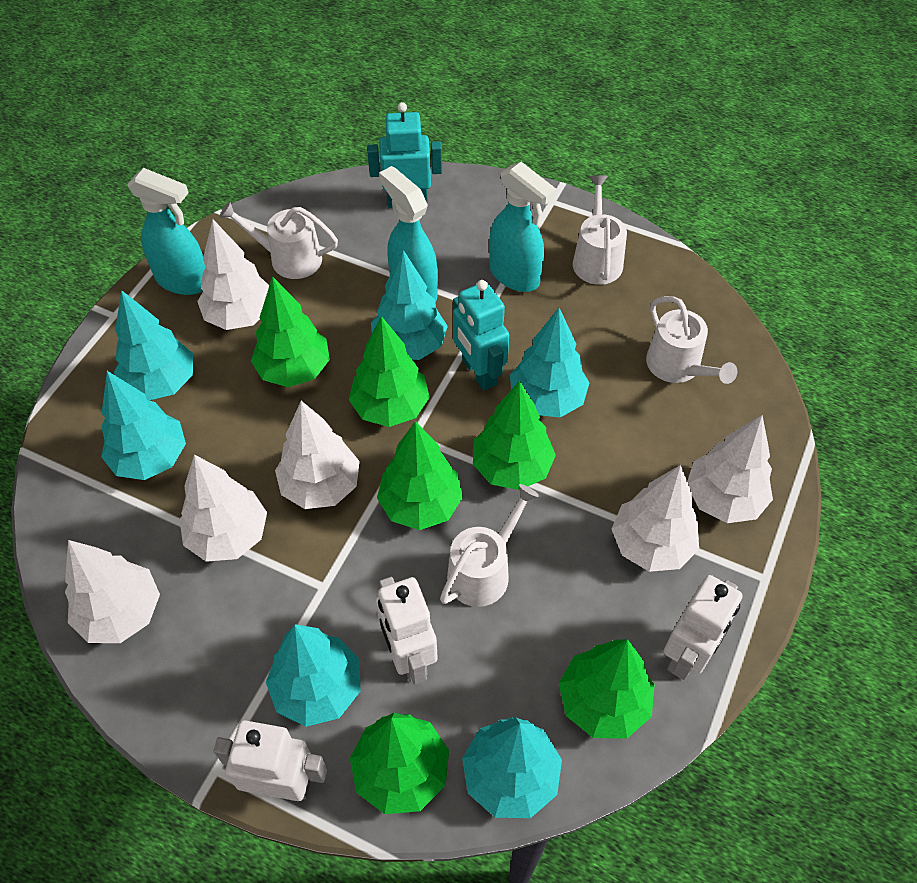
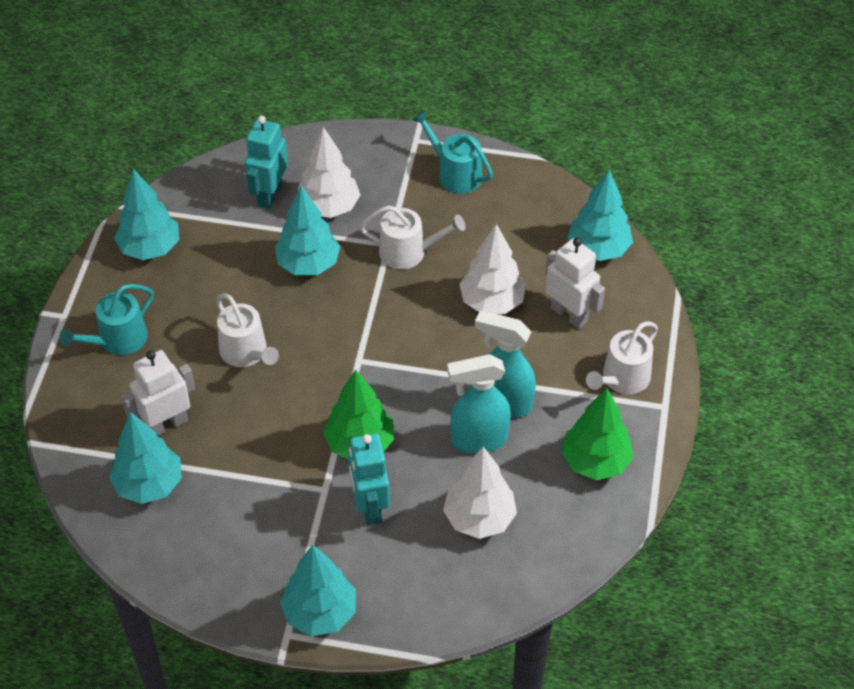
green tree: 6 -> 2
turquoise spray bottle: 3 -> 2
turquoise tree: 6 -> 5
turquoise watering can: 0 -> 2
white robot: 3 -> 2
white tree: 6 -> 3
white watering can: 4 -> 3

